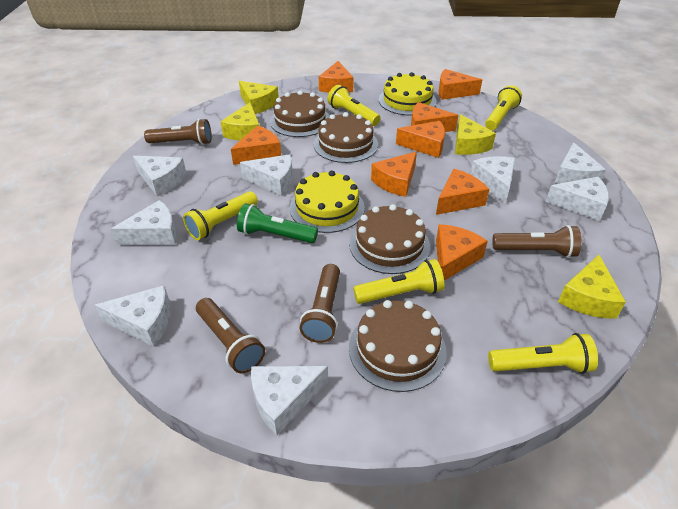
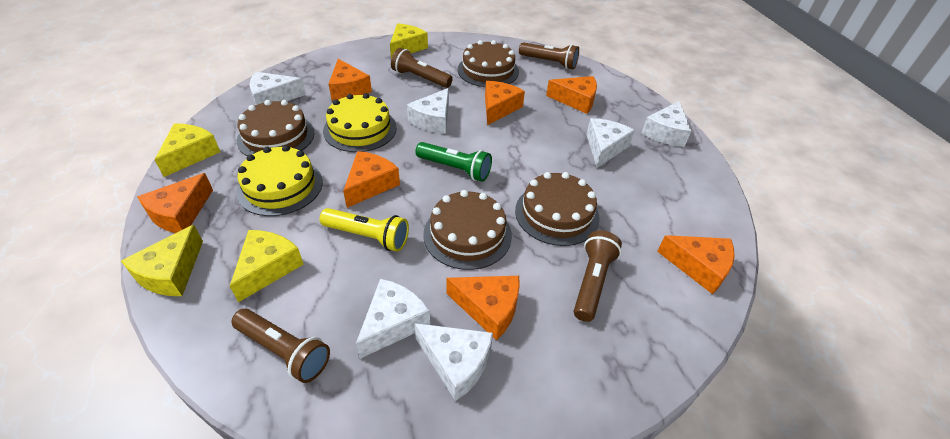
orange cheese: 8 -> 7
white cheese: 8 -> 6
yellow flashlight: 5 -> 1

